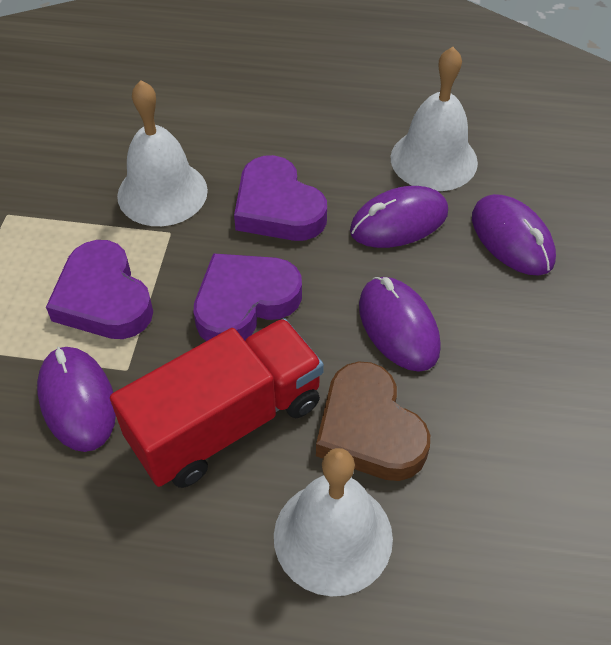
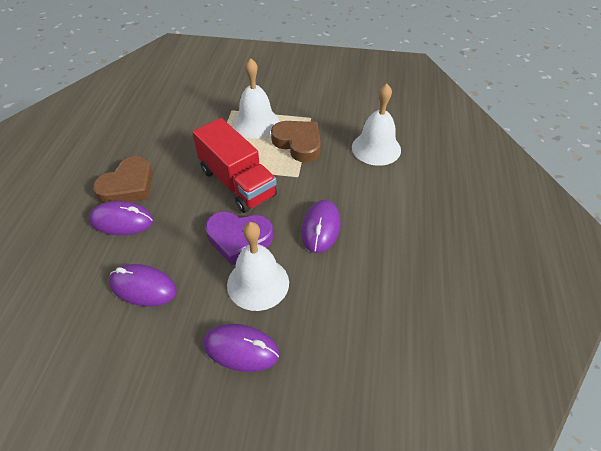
brown heart: 1 -> 2
purple heart: 3 -> 1

